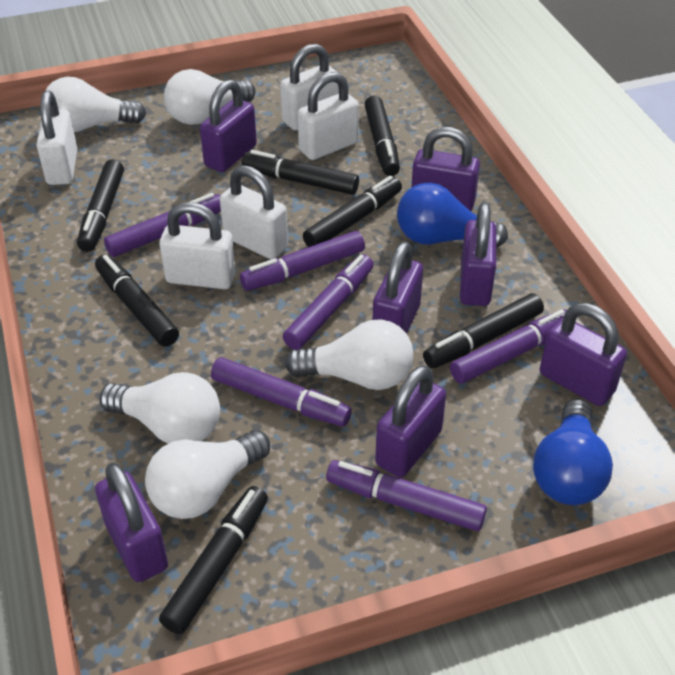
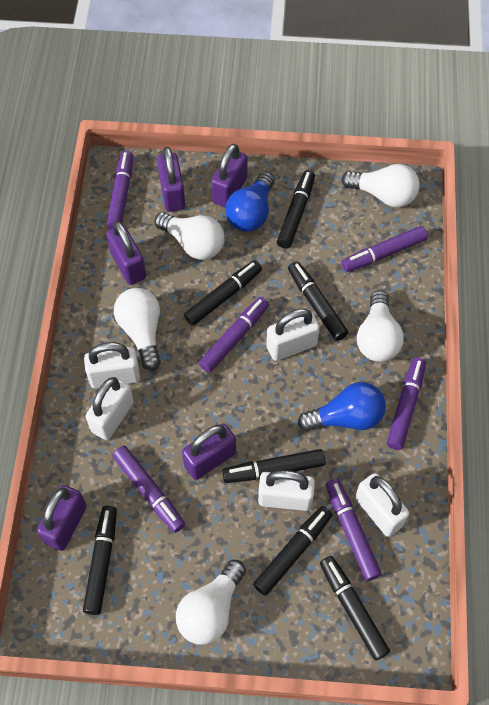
purple padlock: 7 -> 5

